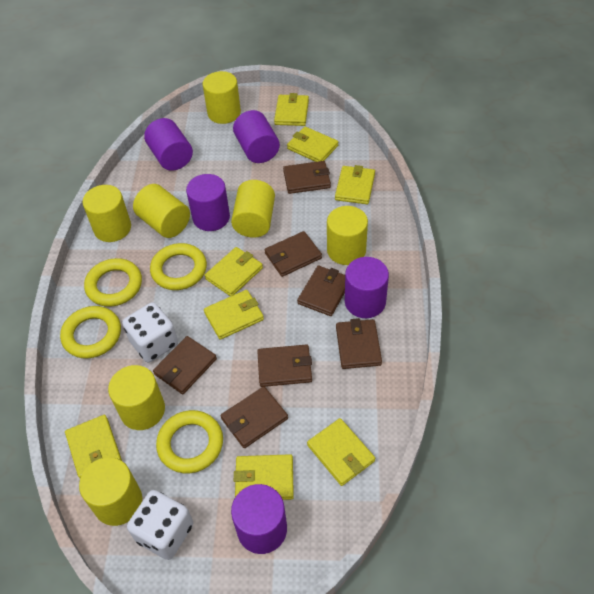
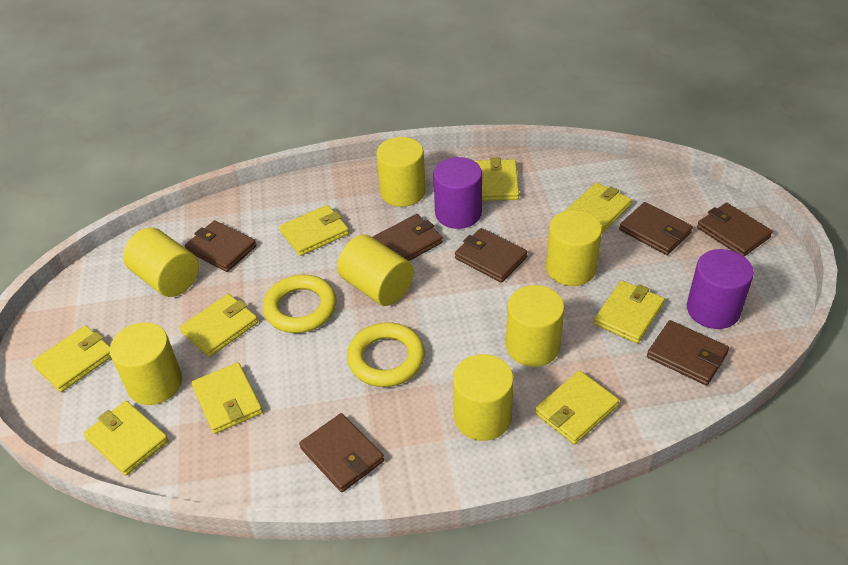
purple cylinder: 5 -> 2
white dice: 2 -> 0
yellow ring: 4 -> 2
yellow wallet: 8 -> 9

